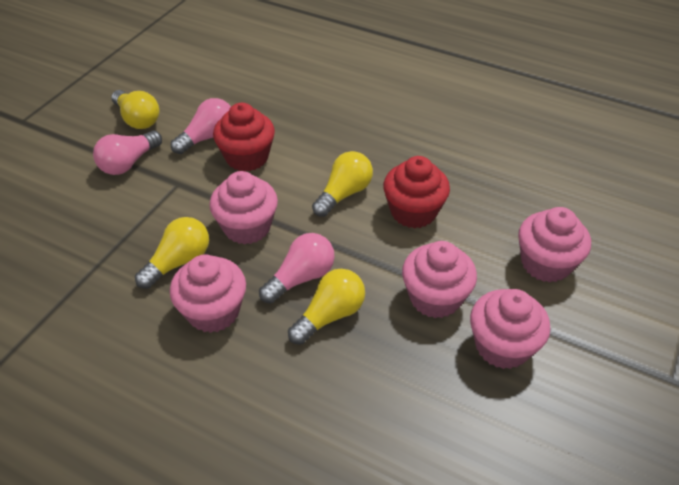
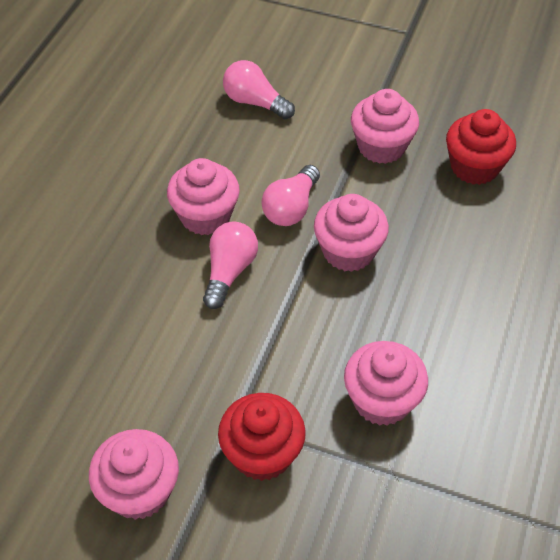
yellow light bulb: 4 -> 0

